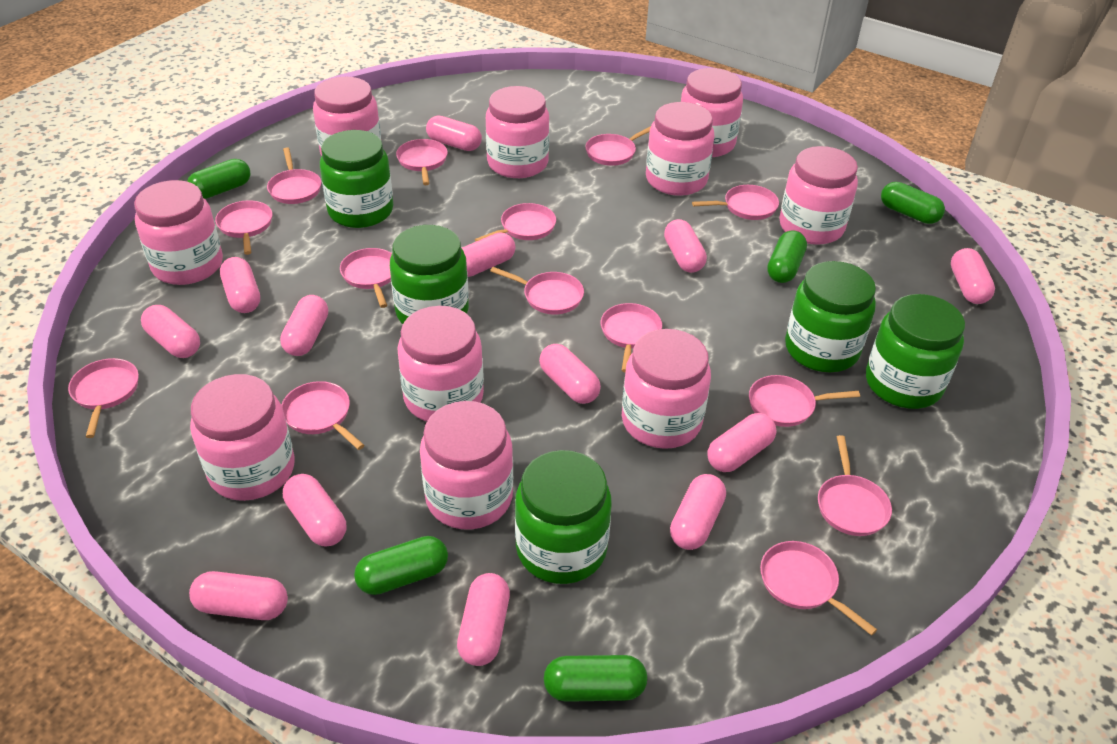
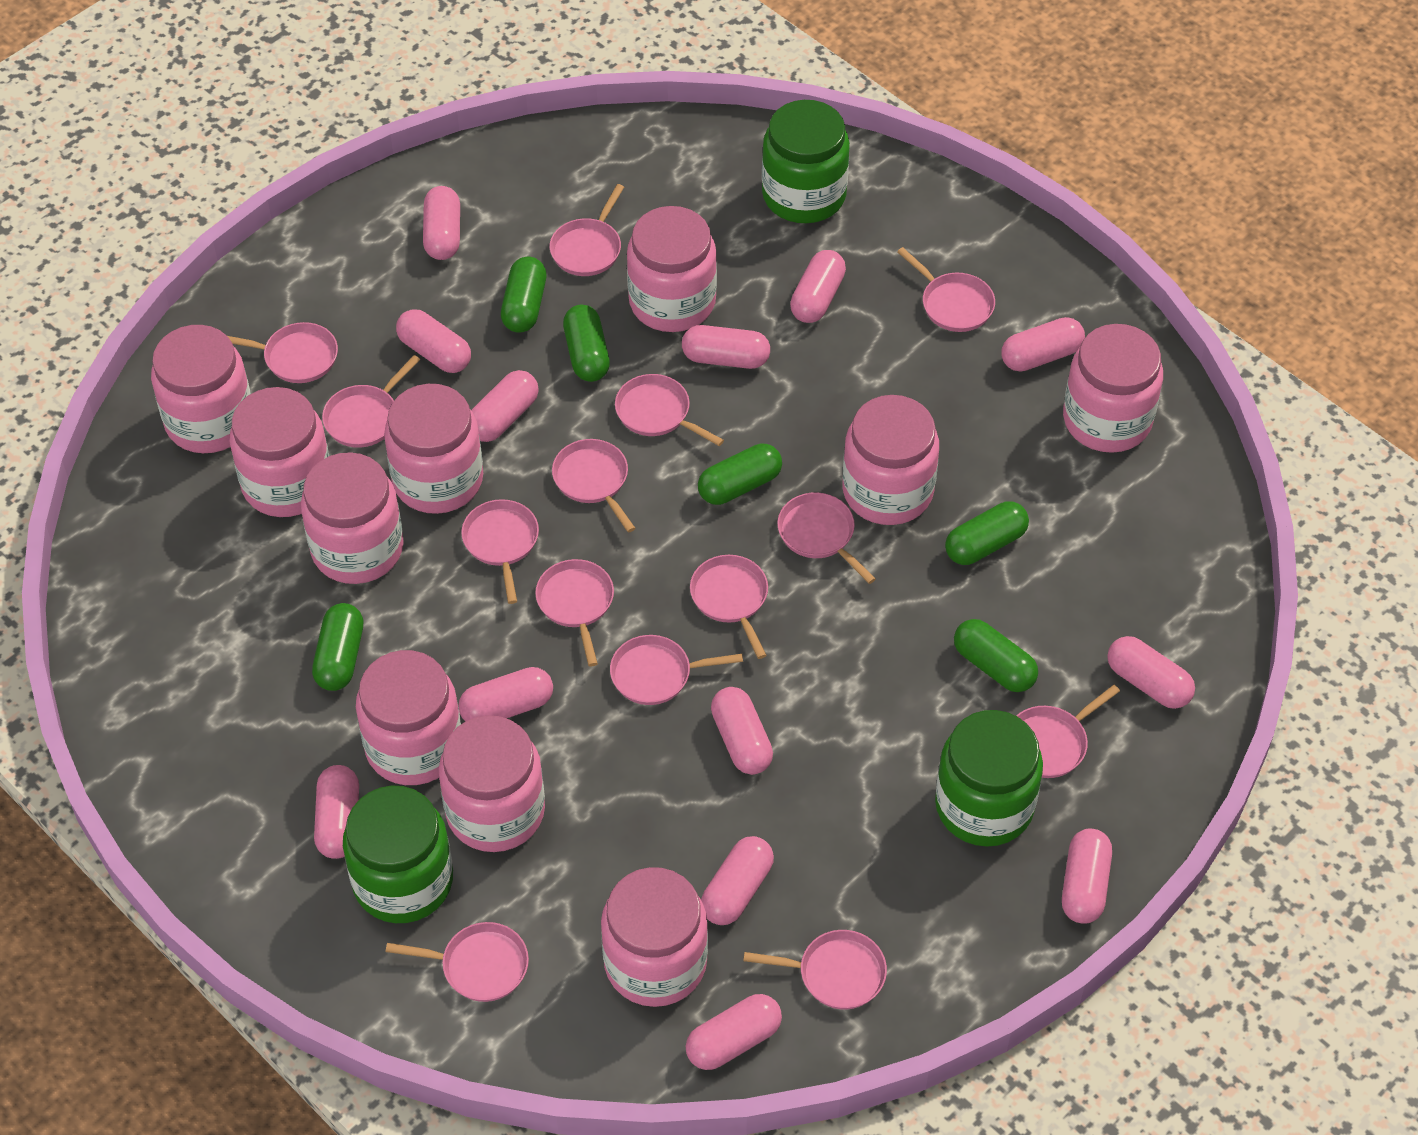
green capsule: 5 -> 6
green jar: 5 -> 3

